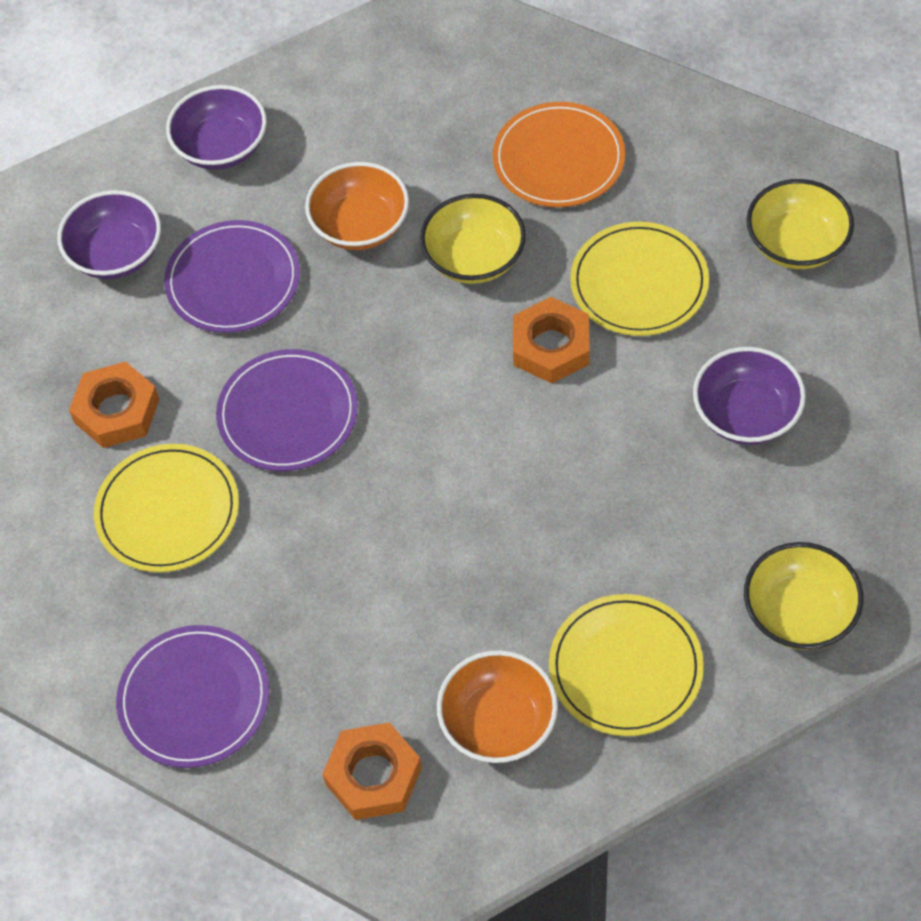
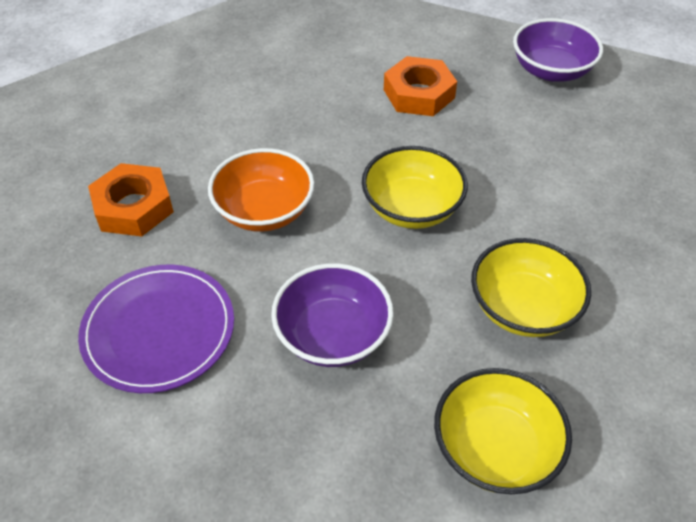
orange bowl: 2 -> 1
orange nut: 3 -> 2
orange plate: 1 -> 0
purple bowl: 3 -> 2
purple plate: 3 -> 1
yellow plate: 3 -> 0

